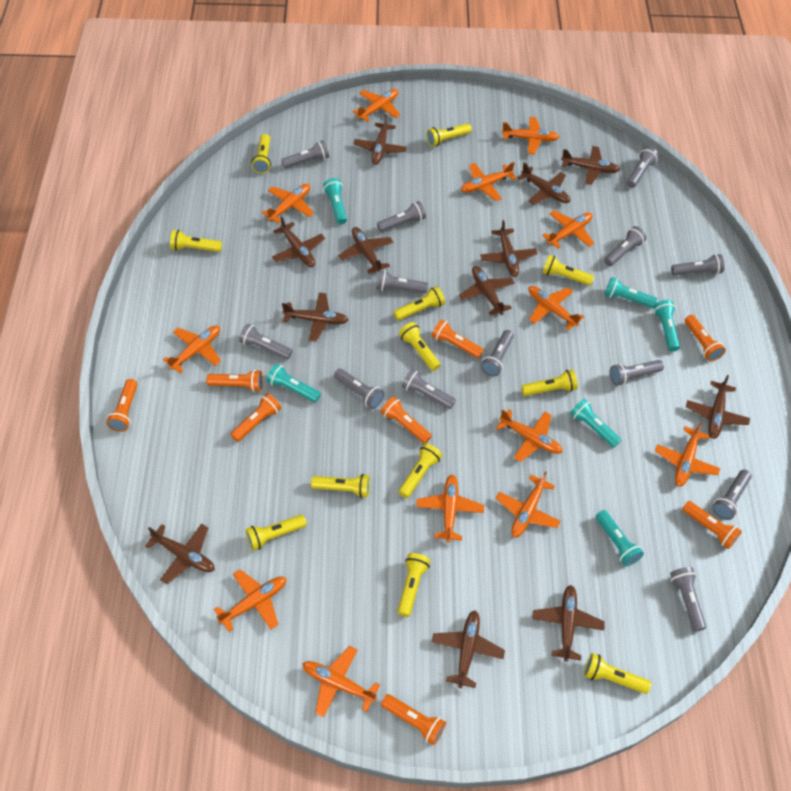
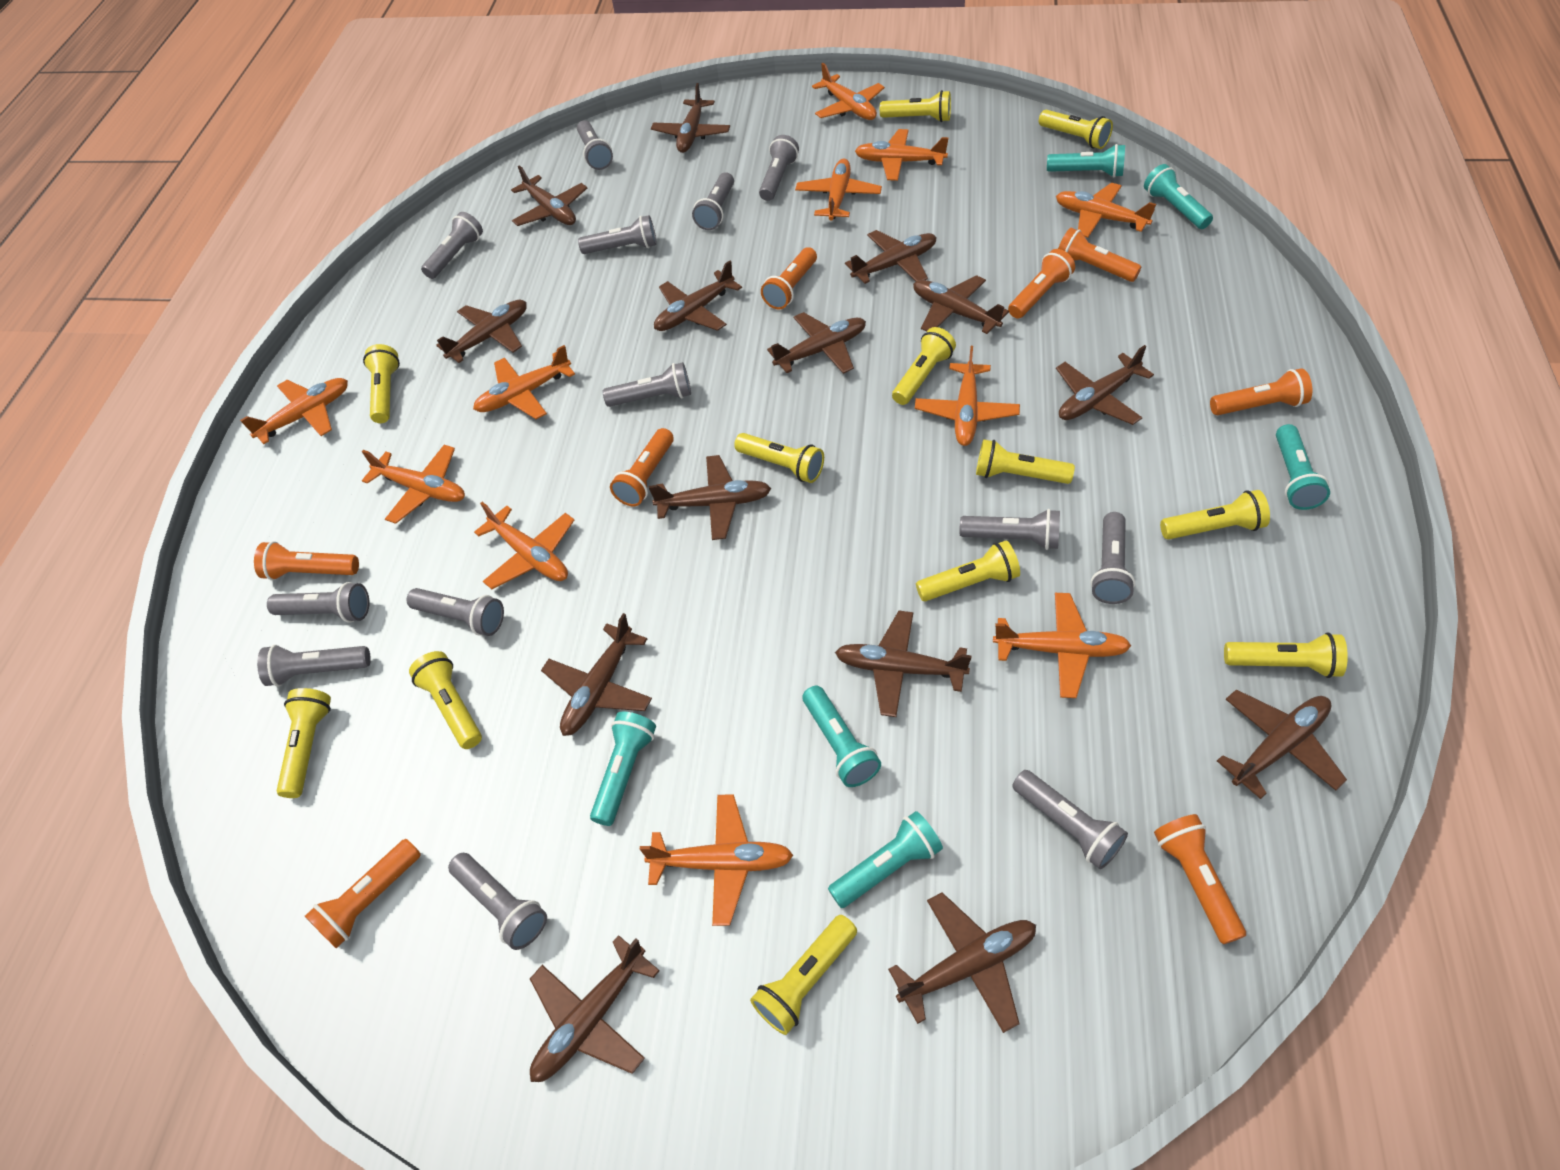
brown plane: 12 -> 14
orange plane: 13 -> 11

